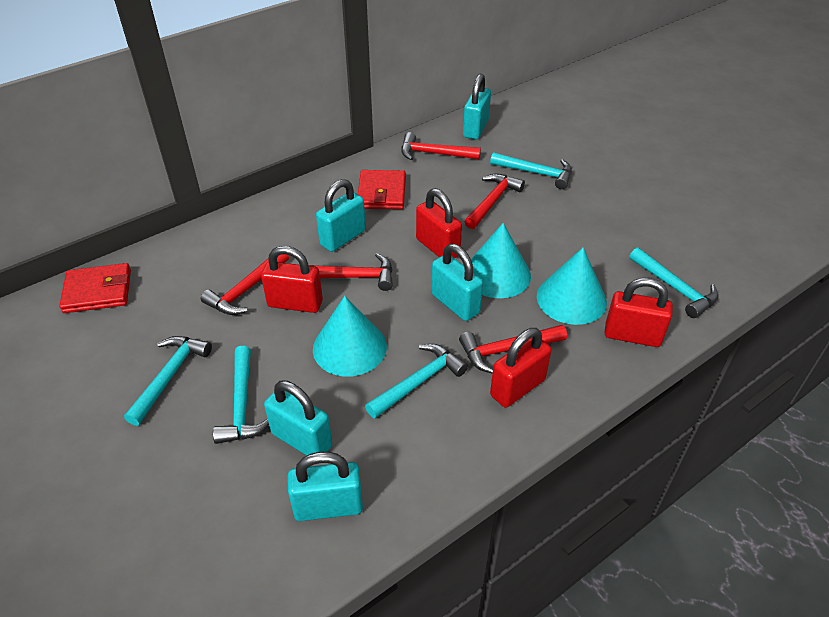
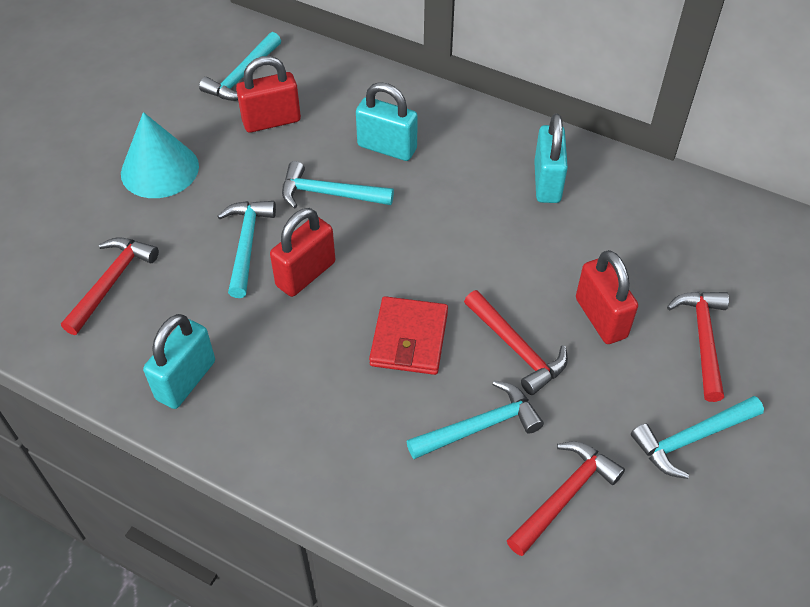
red hammer: 5 -> 4
red padlock: 4 -> 3
red wallet: 2 -> 1
turquoise cone: 3 -> 1
turquoise padlock: 5 -> 3

